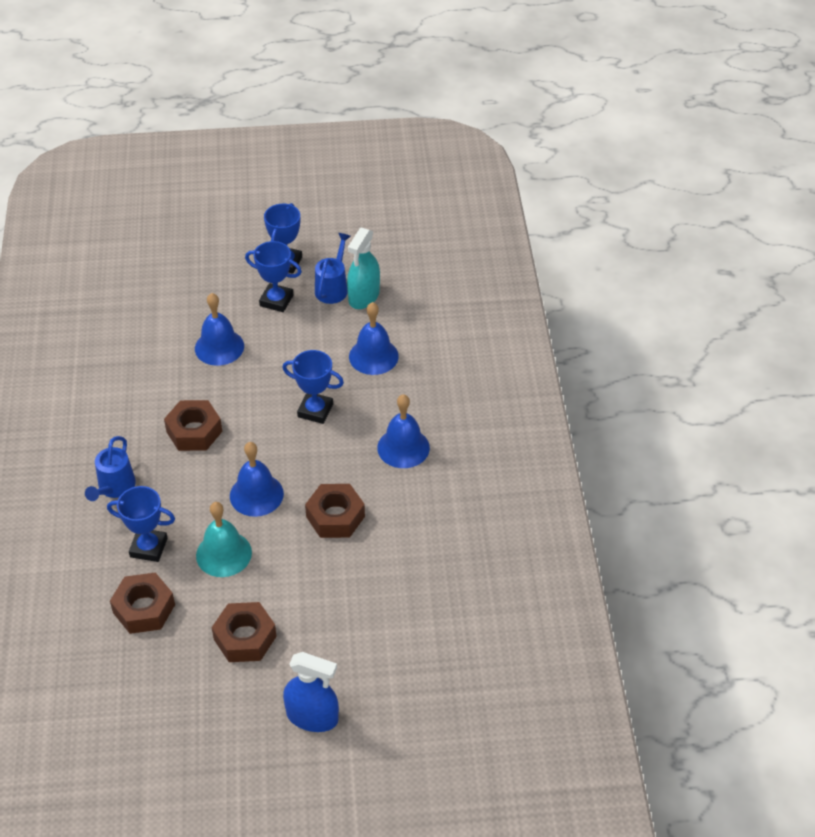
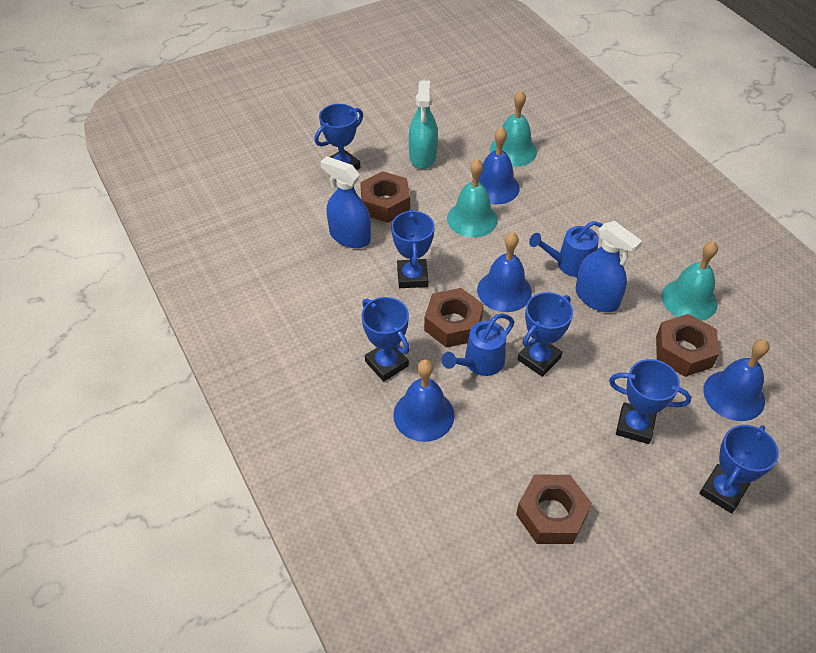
blue spray bottle: 1 -> 2
blue trophy: 4 -> 6
turquoise bell: 1 -> 3

